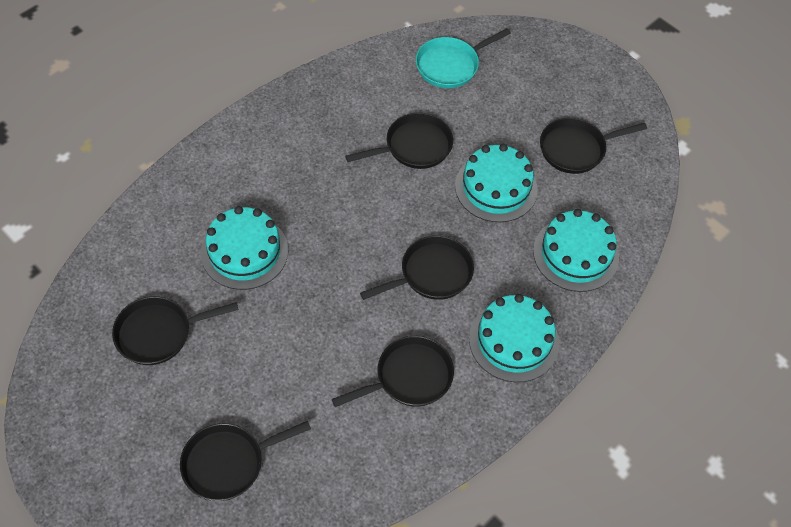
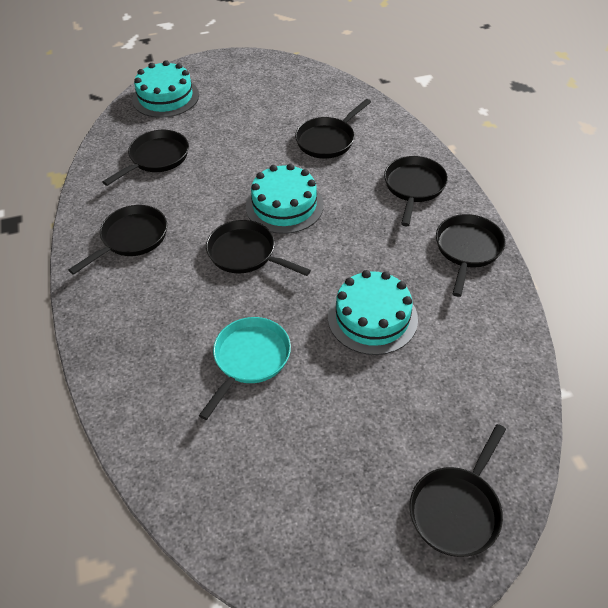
black pan: 6 -> 7
turquoise cake: 4 -> 3

